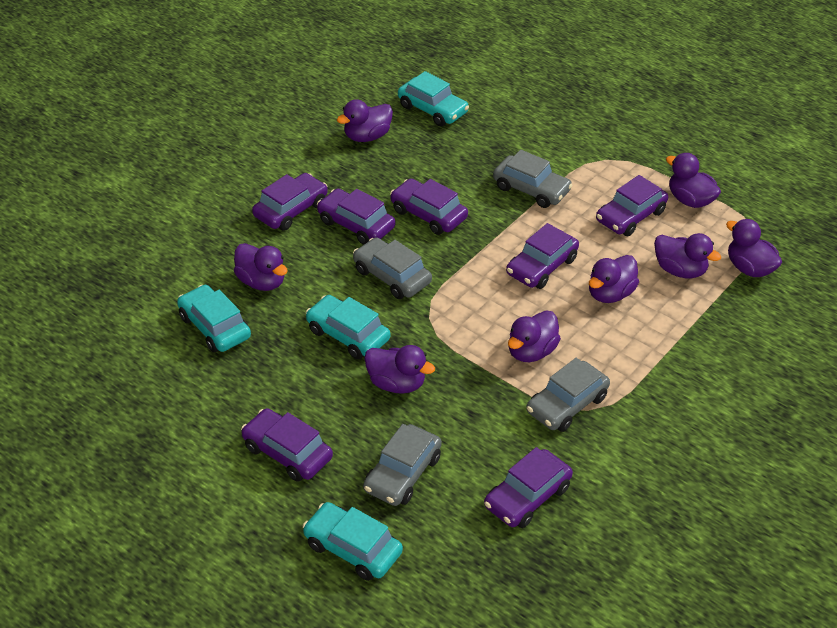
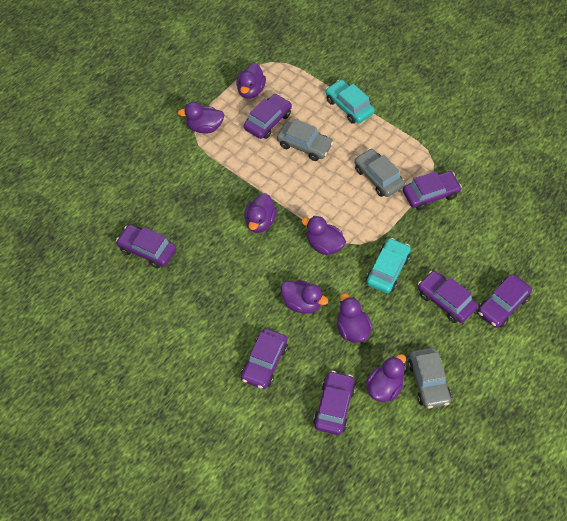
grey car: 4 -> 3
purple duck: 8 -> 7
turquoise car: 4 -> 2

